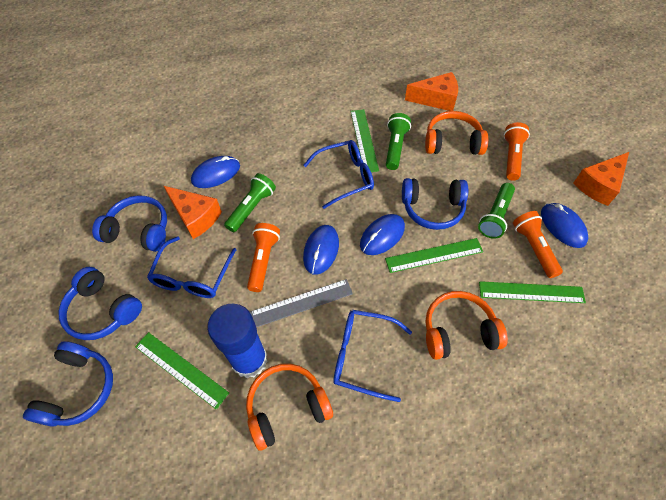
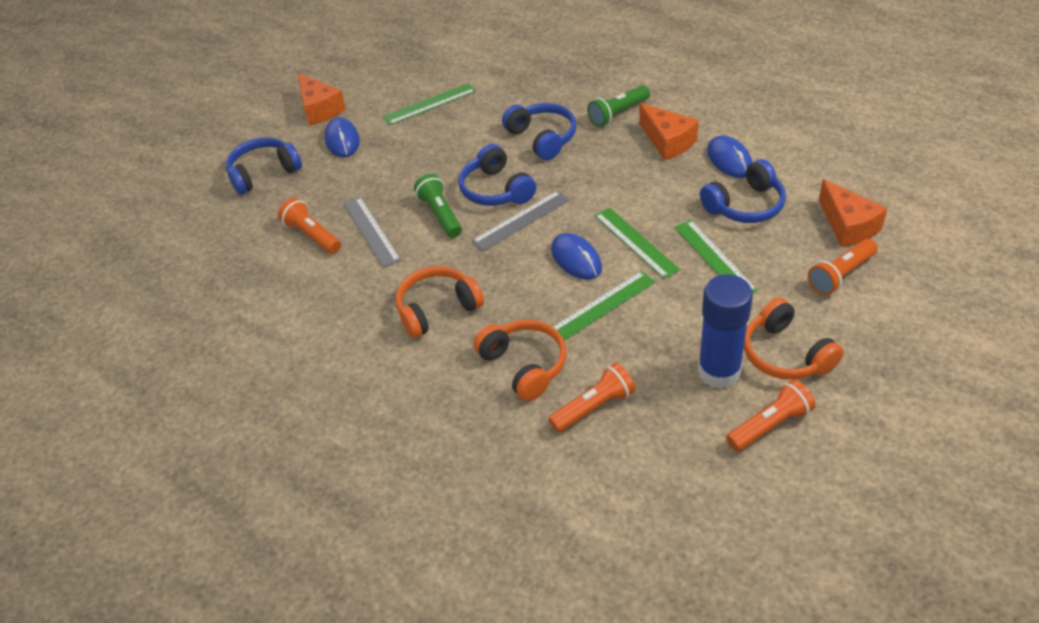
blue glasses: 3 -> 0
blue mouse: 4 -> 3
green flashlight: 3 -> 2
grey ruler: 1 -> 2
orange flashlight: 3 -> 4

